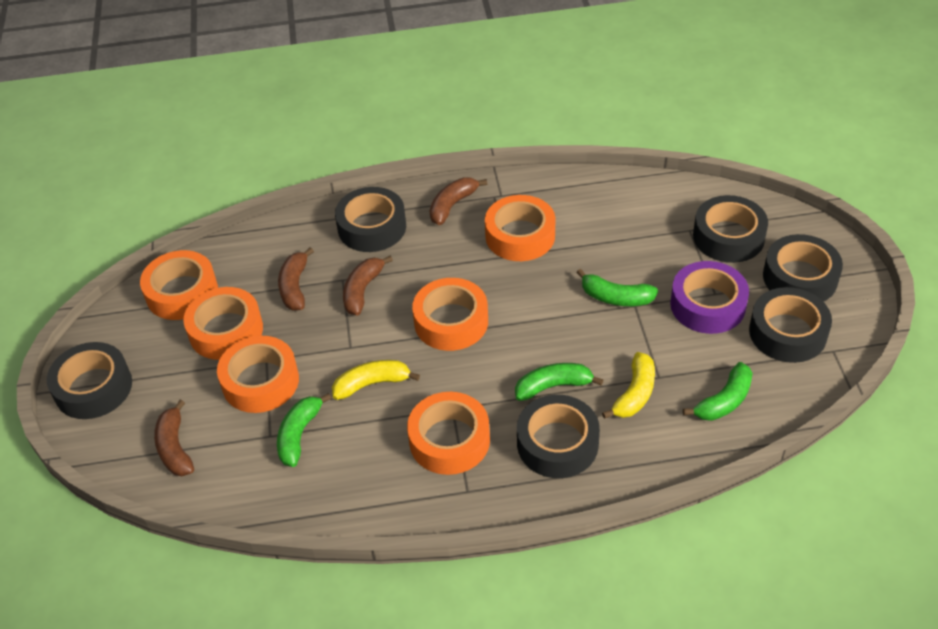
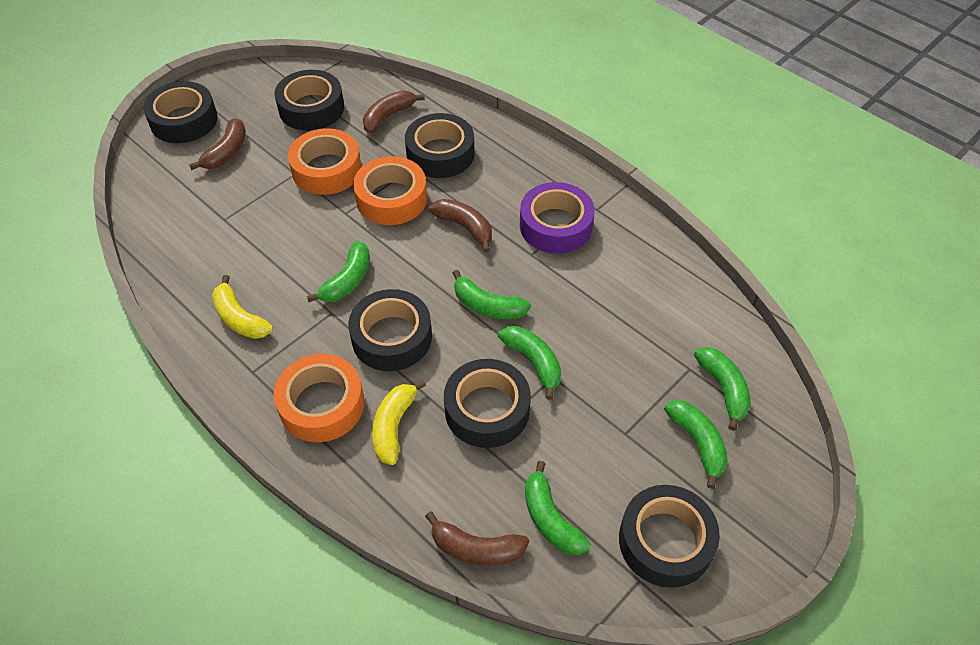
green banana: 4 -> 6
orange tape: 6 -> 3

